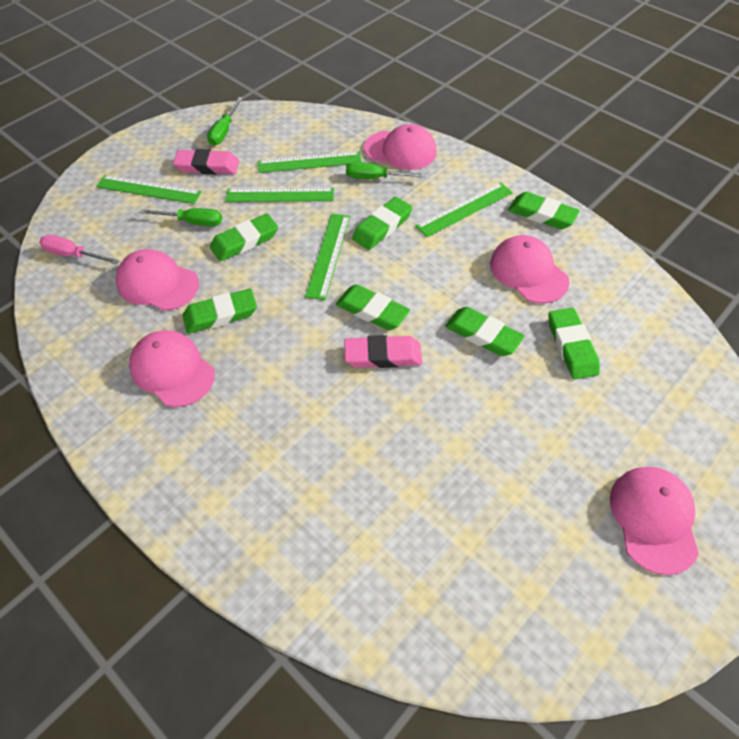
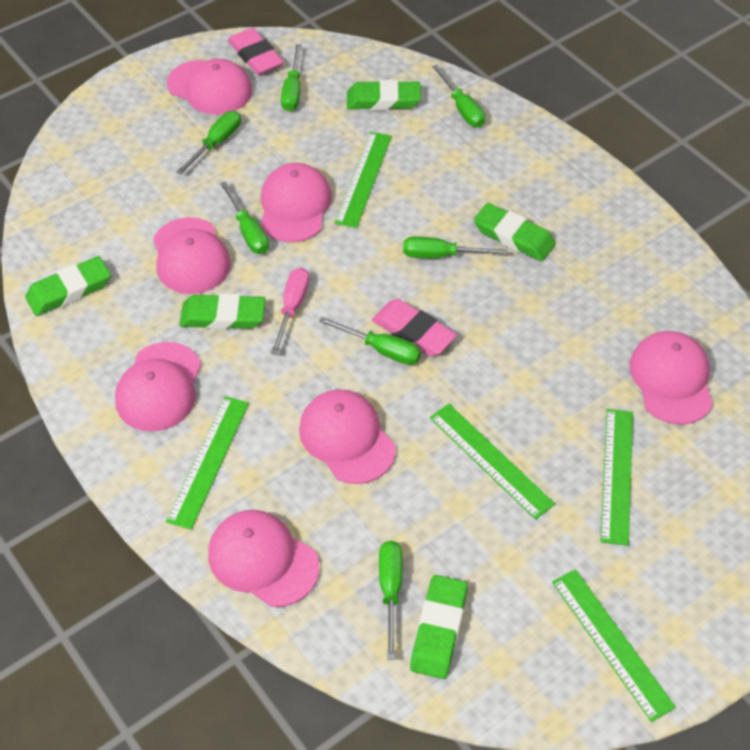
green eraser: 7 -> 5
green screwdriver: 3 -> 7
pink cap: 5 -> 7

